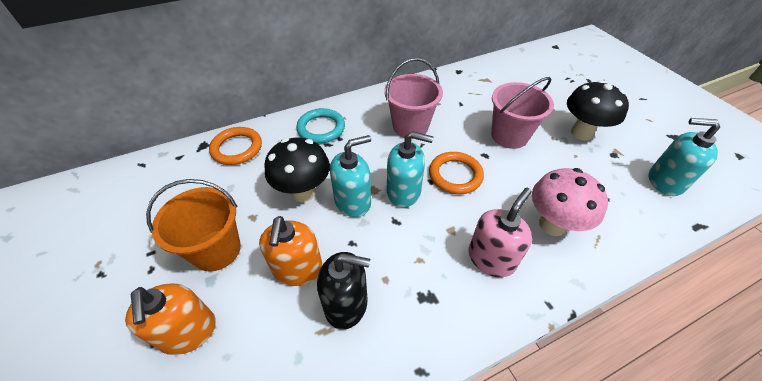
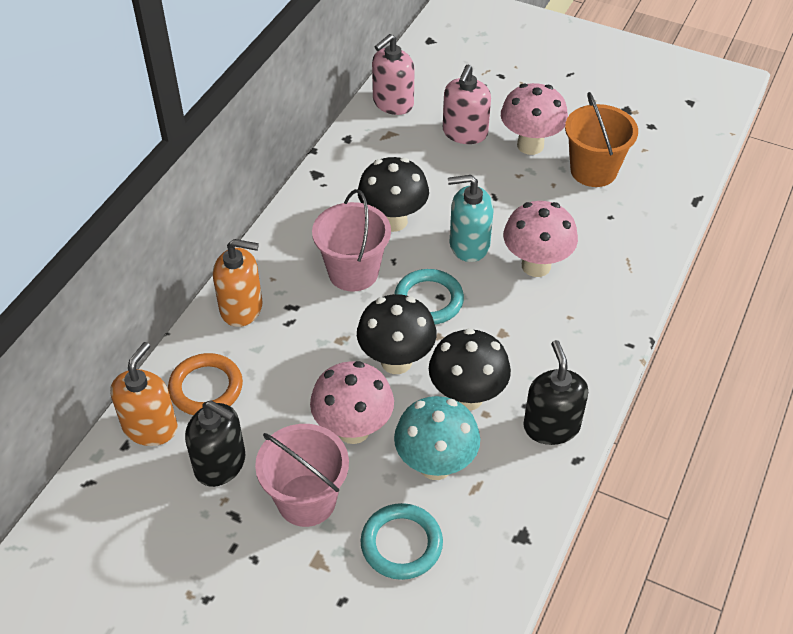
black mushroom: 2 -> 3
black soap dispenser: 1 -> 2
orange ring: 2 -> 1
pink mushroom: 1 -> 3
pink soap dispenser: 1 -> 2
turquoise mushroom: 0 -> 1
turquoise ring: 1 -> 2
turquoise soap dispenser: 3 -> 1

